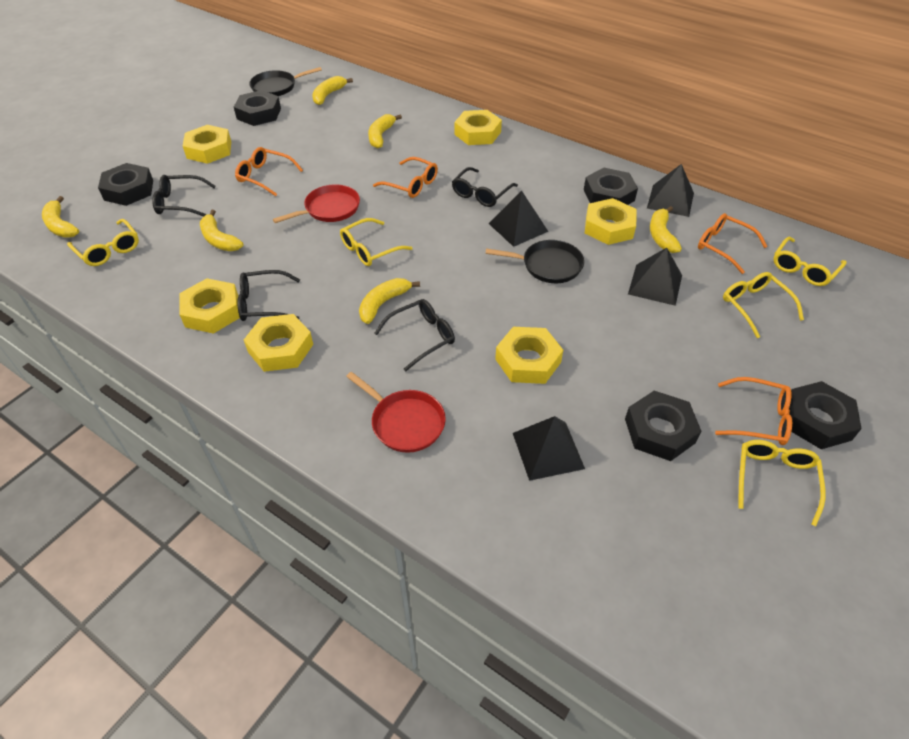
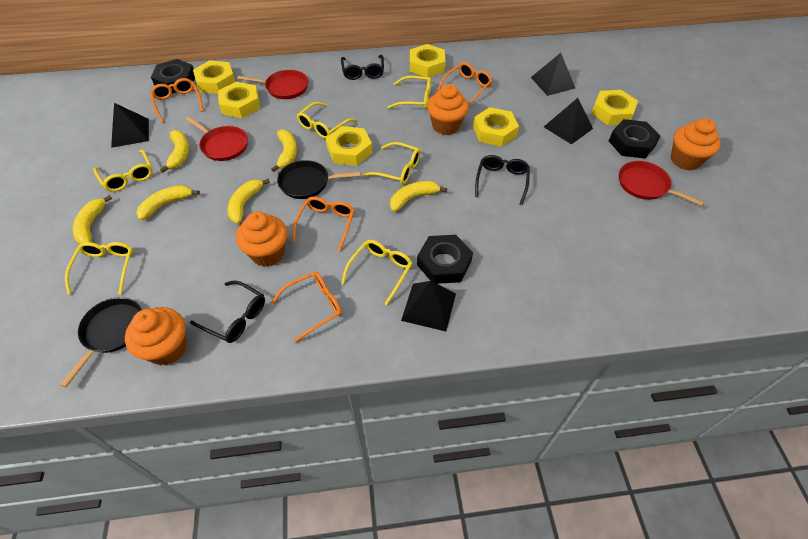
black glasses: 4 -> 3
black nut: 5 -> 3
orange cupcake: 0 -> 4
red pan: 2 -> 3
yellow glasses: 5 -> 6

